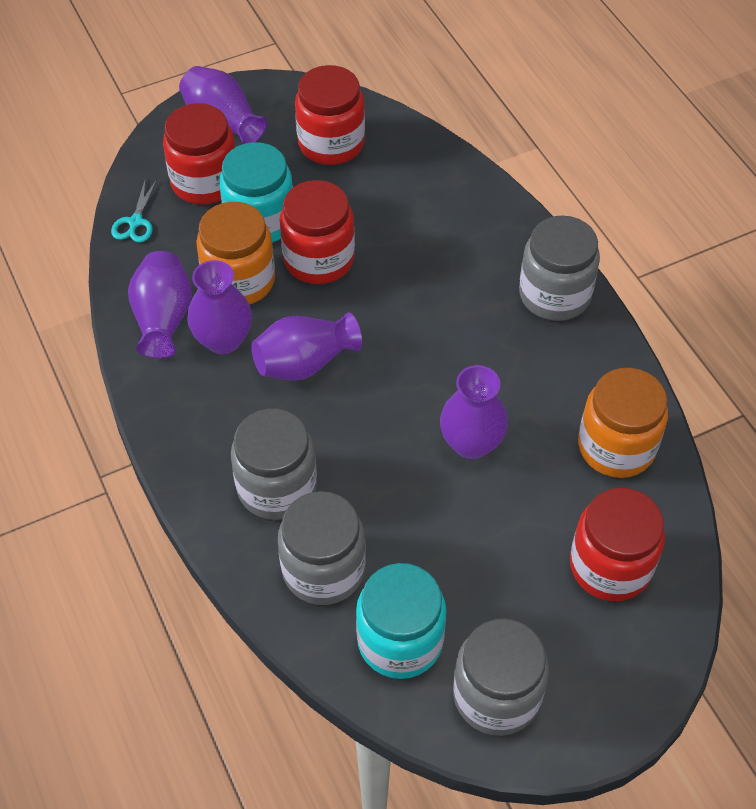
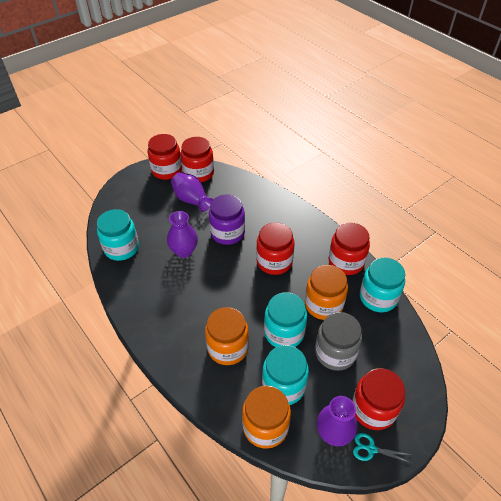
grey jar: 4 -> 1
orange jar: 2 -> 3
purple jar: 0 -> 1
purple vase: 5 -> 3
red jar: 4 -> 5
turquoise jar: 2 -> 4

